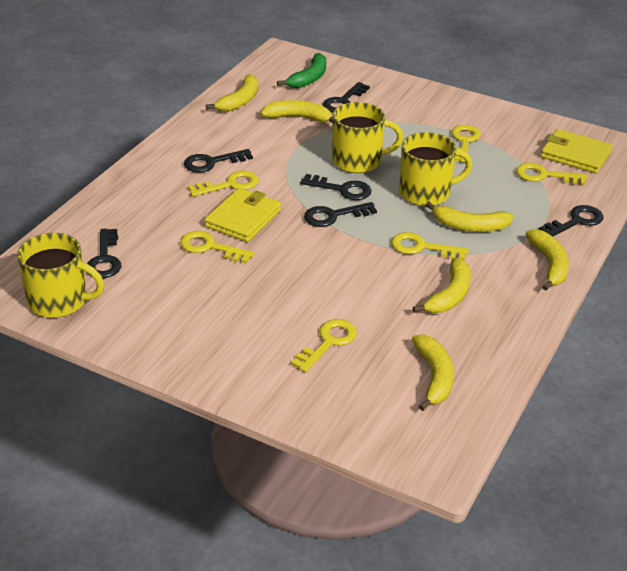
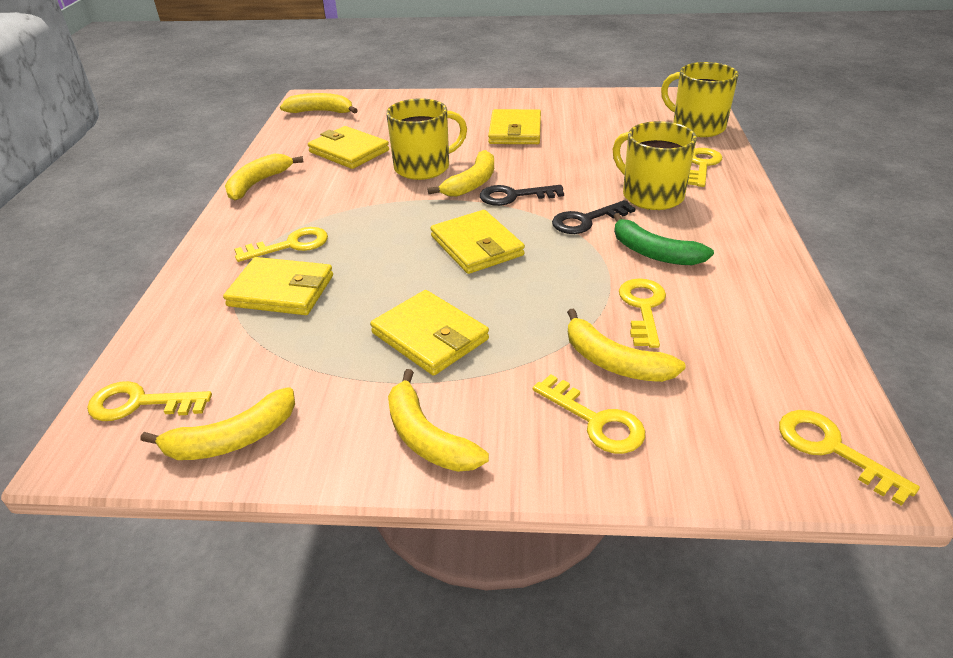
black key: 6 -> 2
yellow wallet: 2 -> 5

